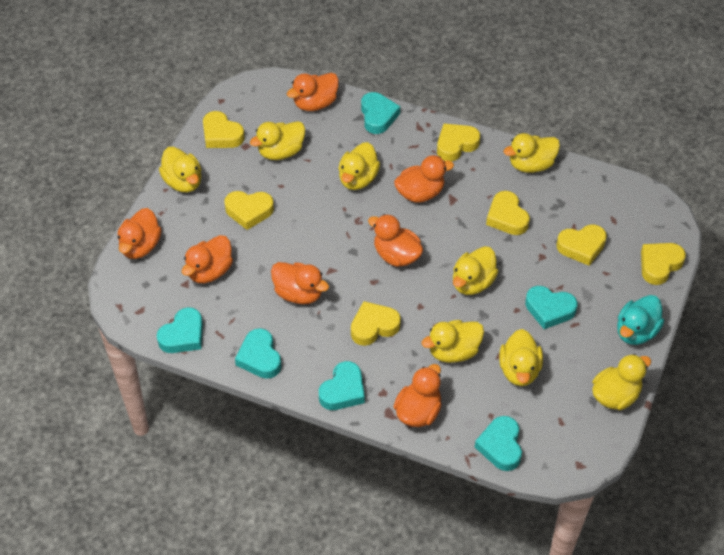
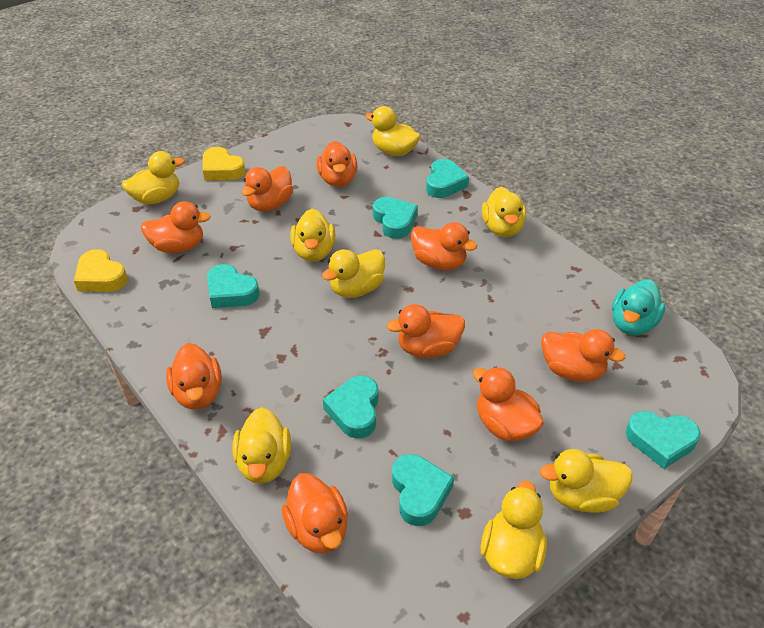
orange duck: 7 -> 9
yellow heart: 7 -> 2

